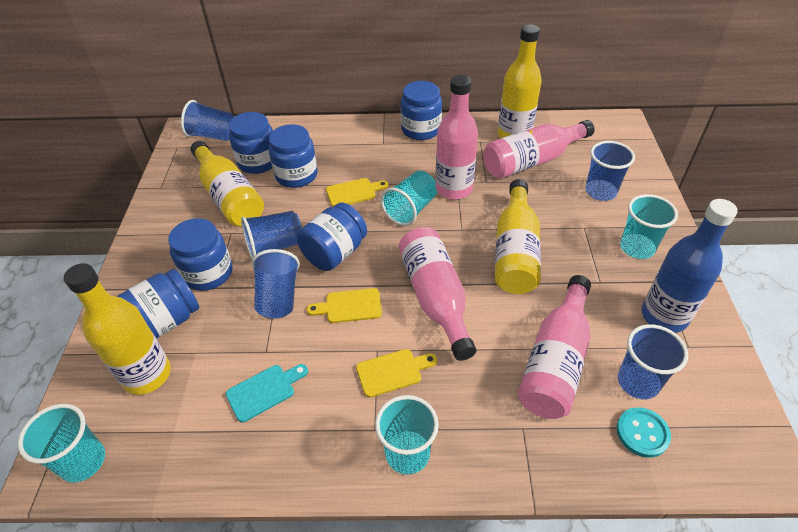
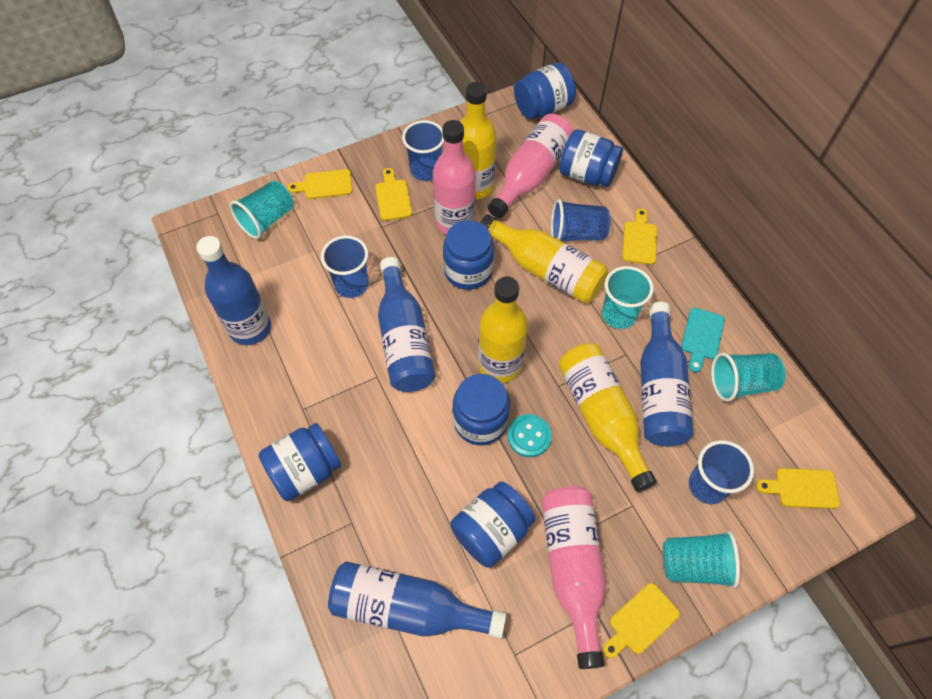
blue bottle: 1 -> 4
blue cup: 5 -> 4
pink bottle: 4 -> 3
yellow cutting board: 3 -> 5

